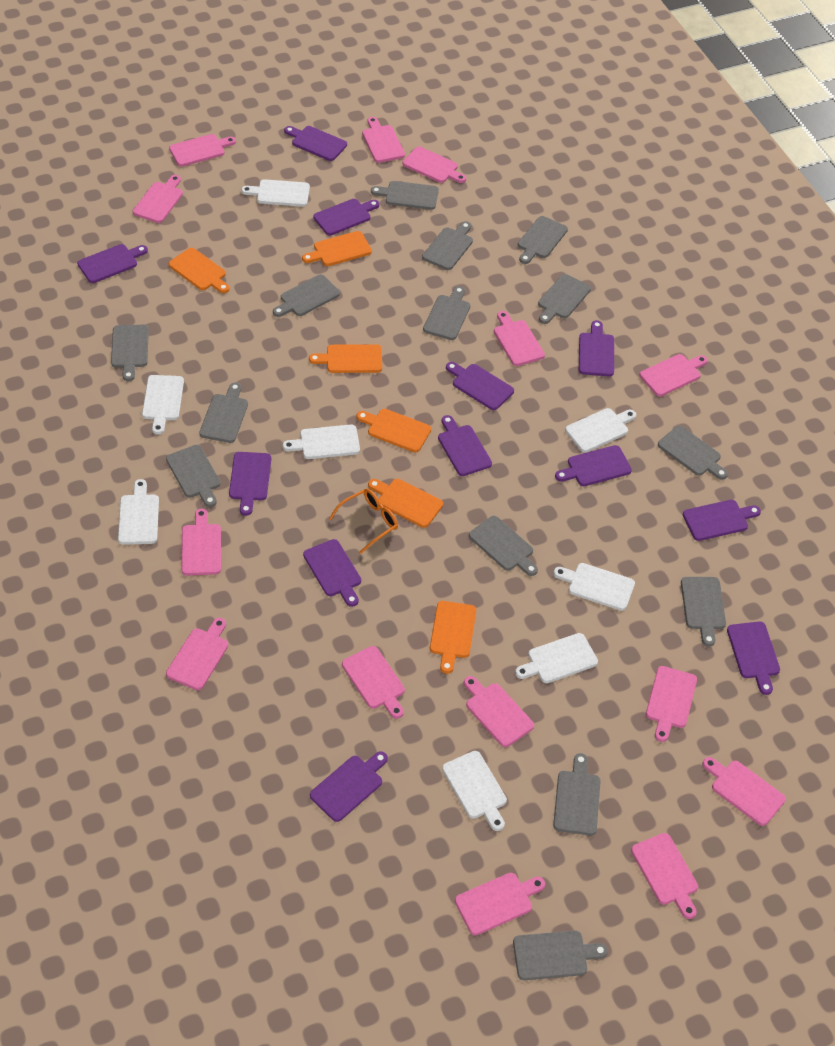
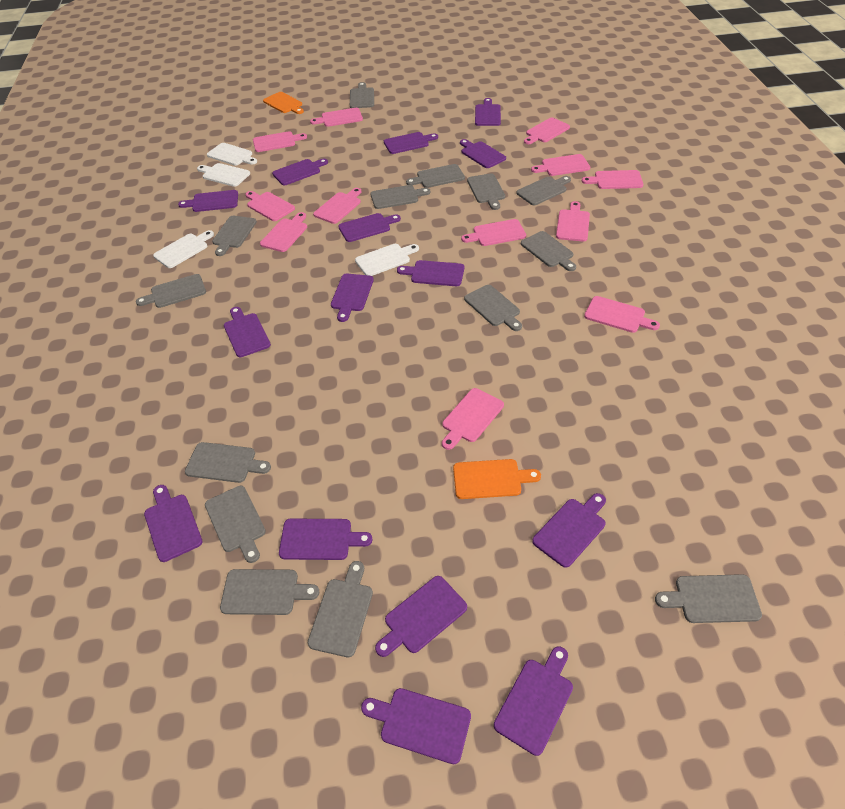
orange cutting board: 6 -> 2
orange glasses: 1 -> 0
pink cutting board: 14 -> 12
purple cutting board: 12 -> 15
white cutting board: 8 -> 4

